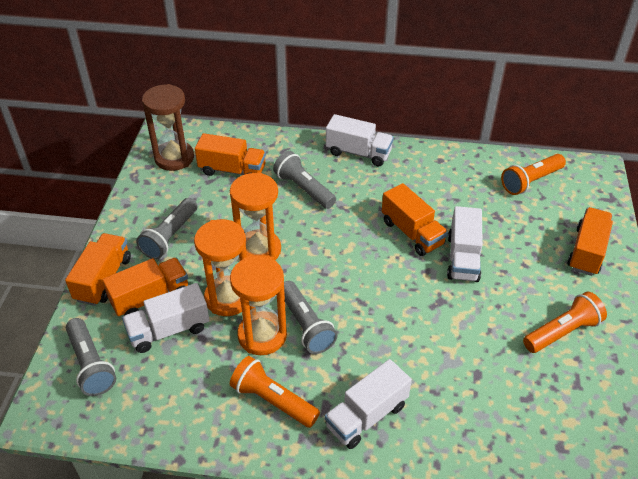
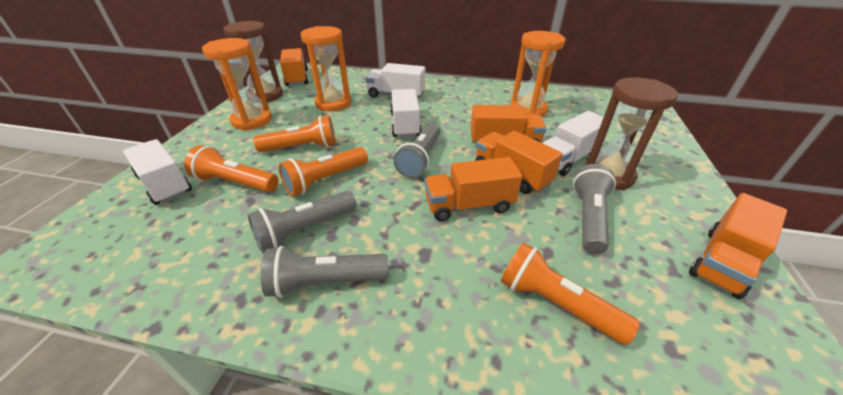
brown hourglass: 1 -> 2
orange flashlight: 3 -> 4

